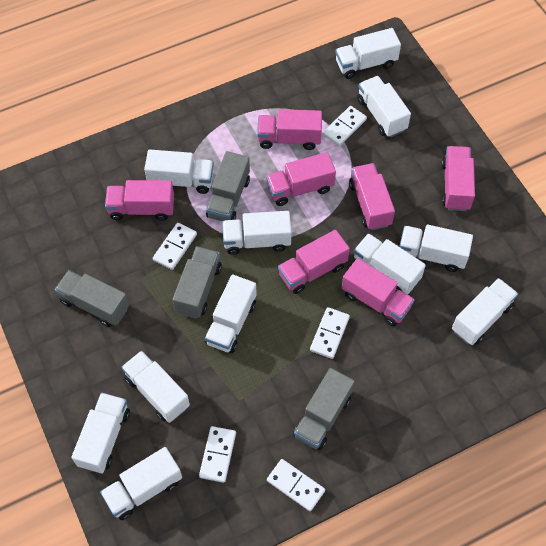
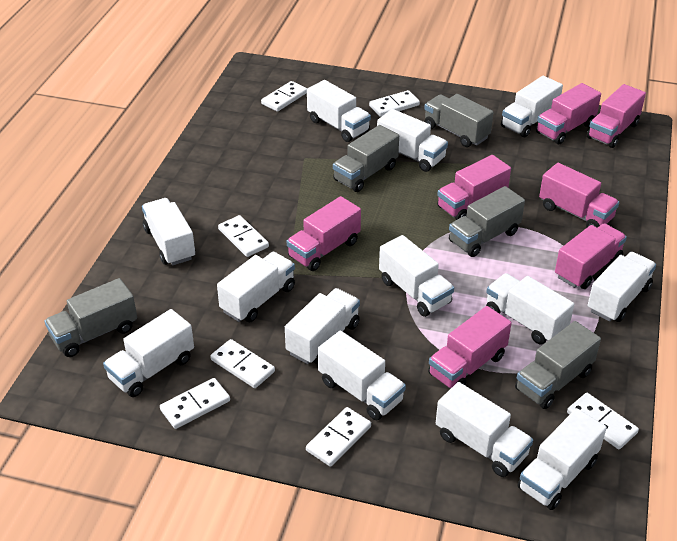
grey truck: 4 -> 5
white domino: 5 -> 7
white truck: 11 -> 13

